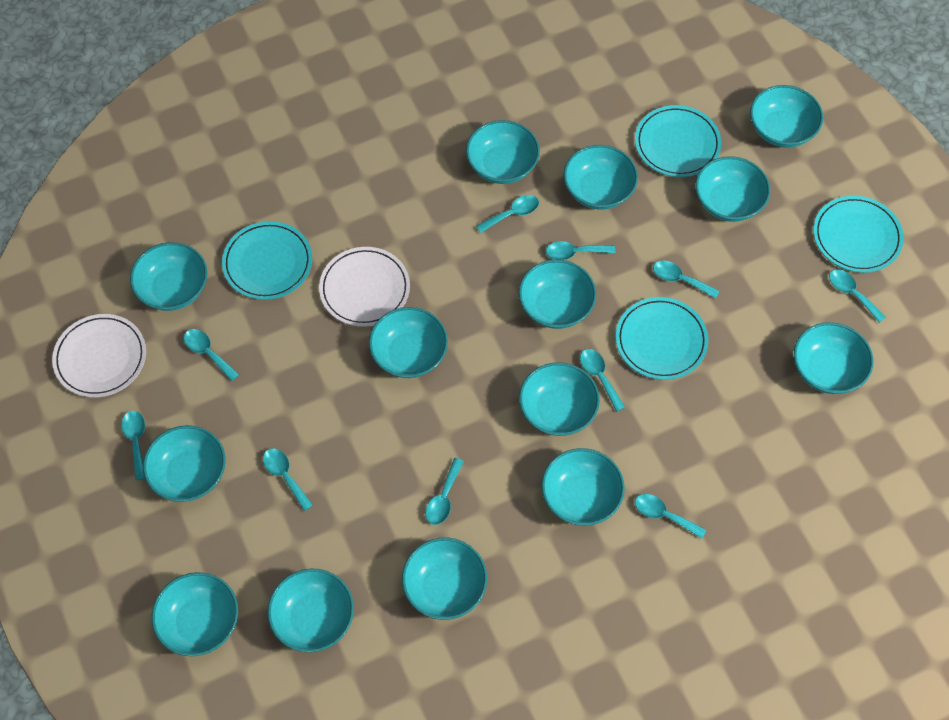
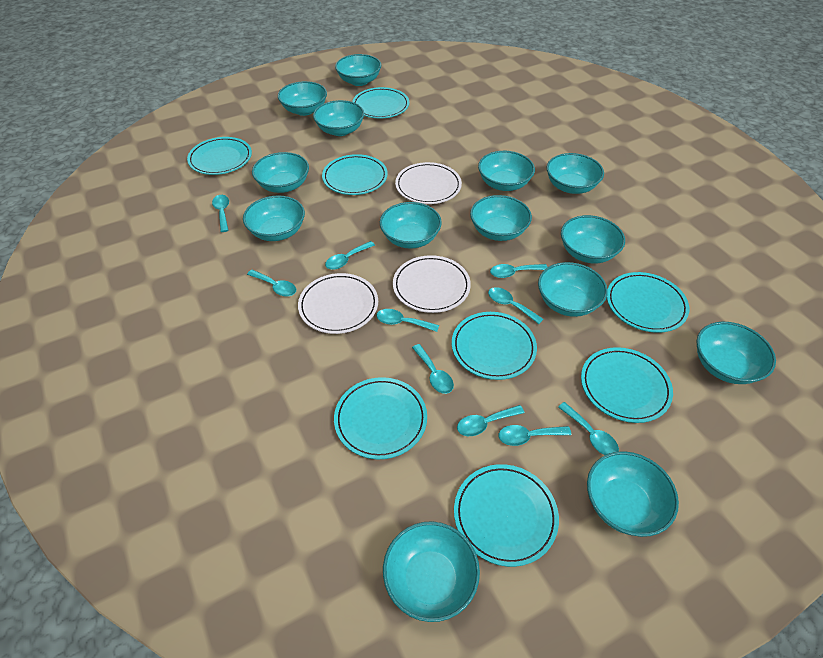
turquoise plate: 4 -> 8
white plate: 2 -> 3

